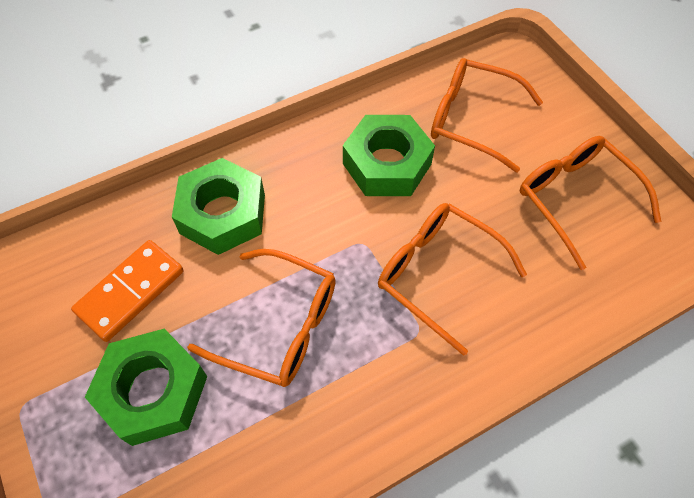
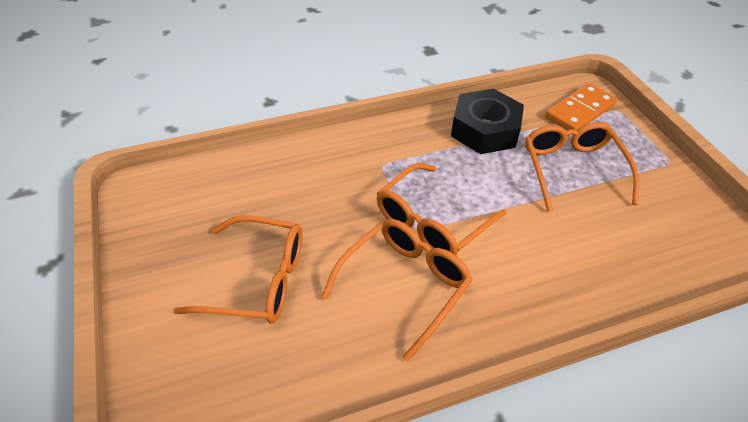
black nut: 0 -> 1
green nut: 3 -> 0

